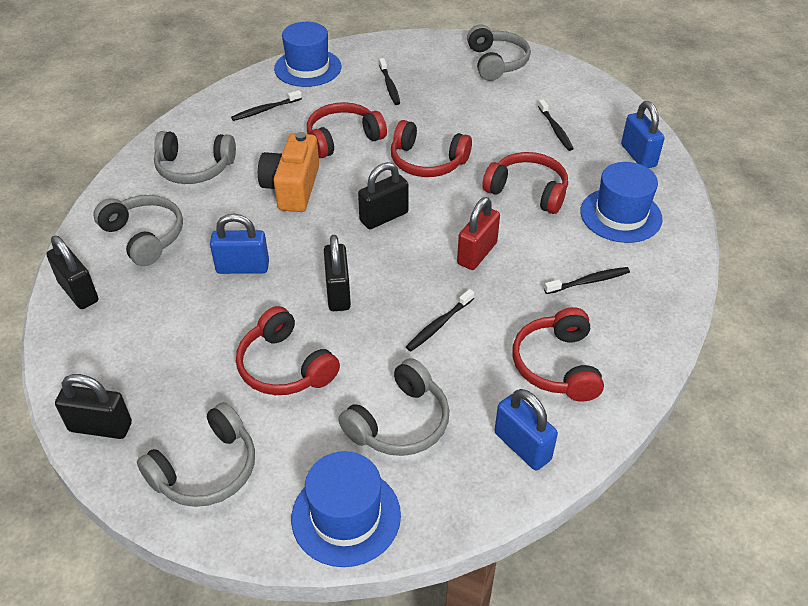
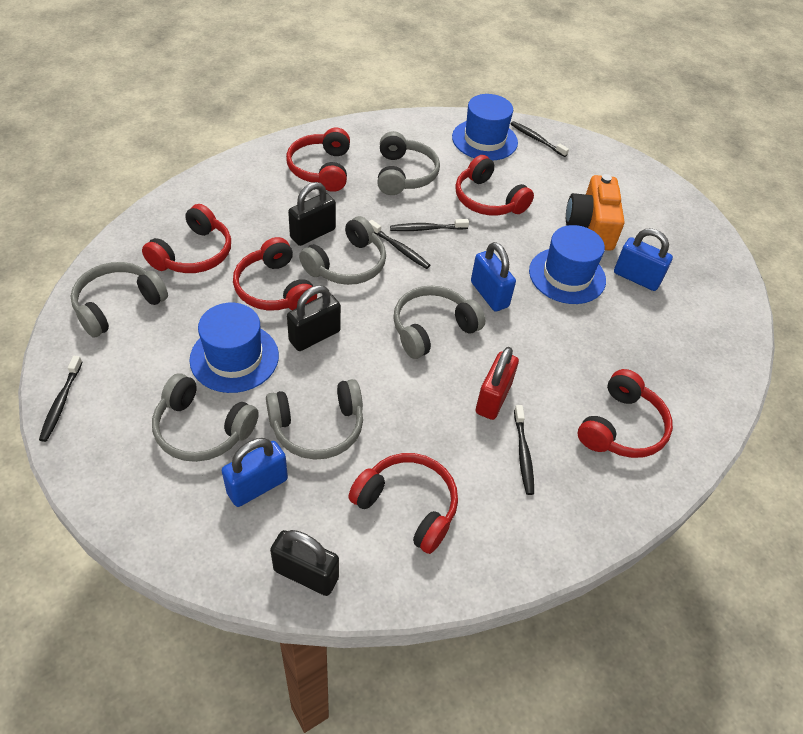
black padlock: 4 -> 3
grey headphones: 5 -> 6
red headphones: 5 -> 6

